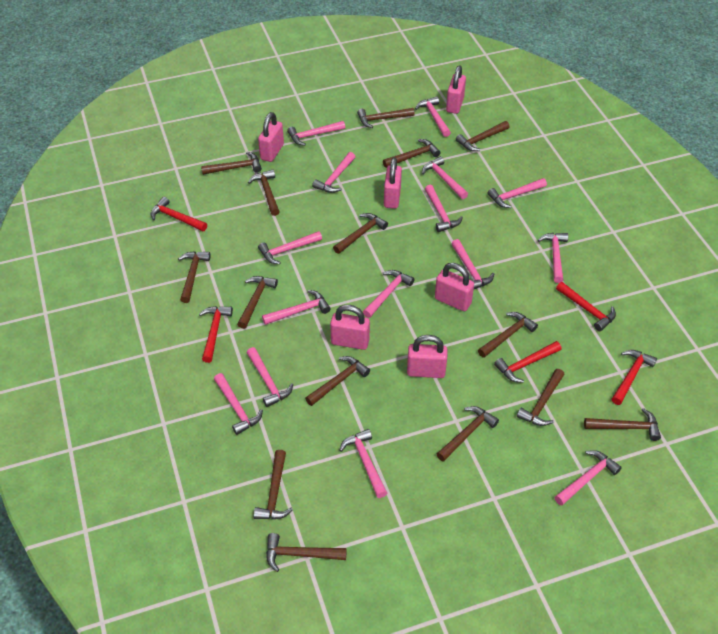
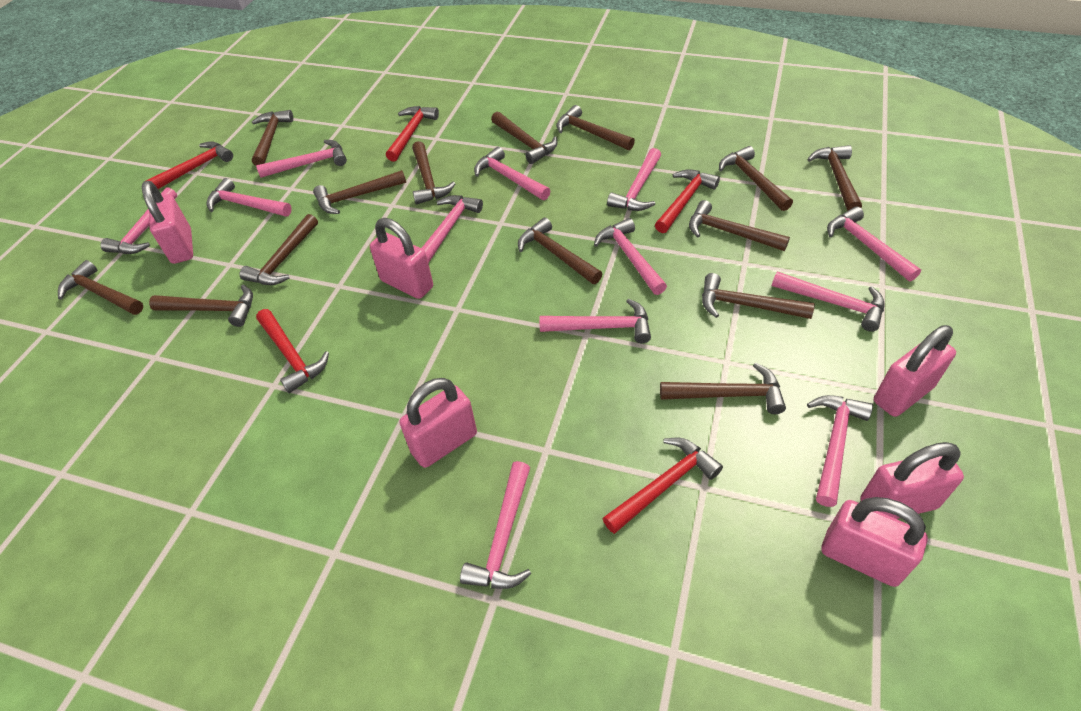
brown hammer: 15 -> 14
pink hammer: 15 -> 12

